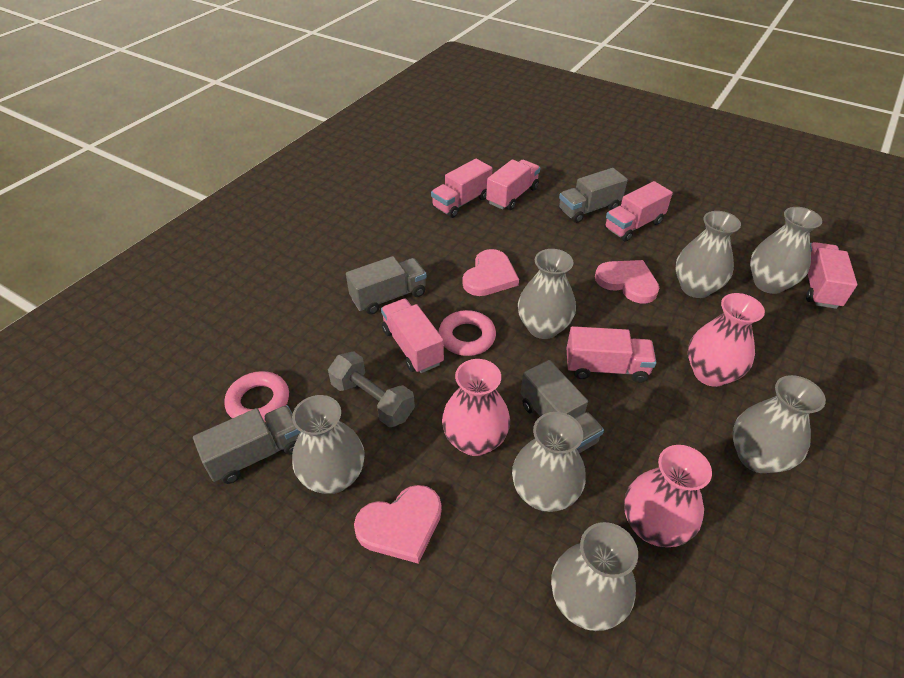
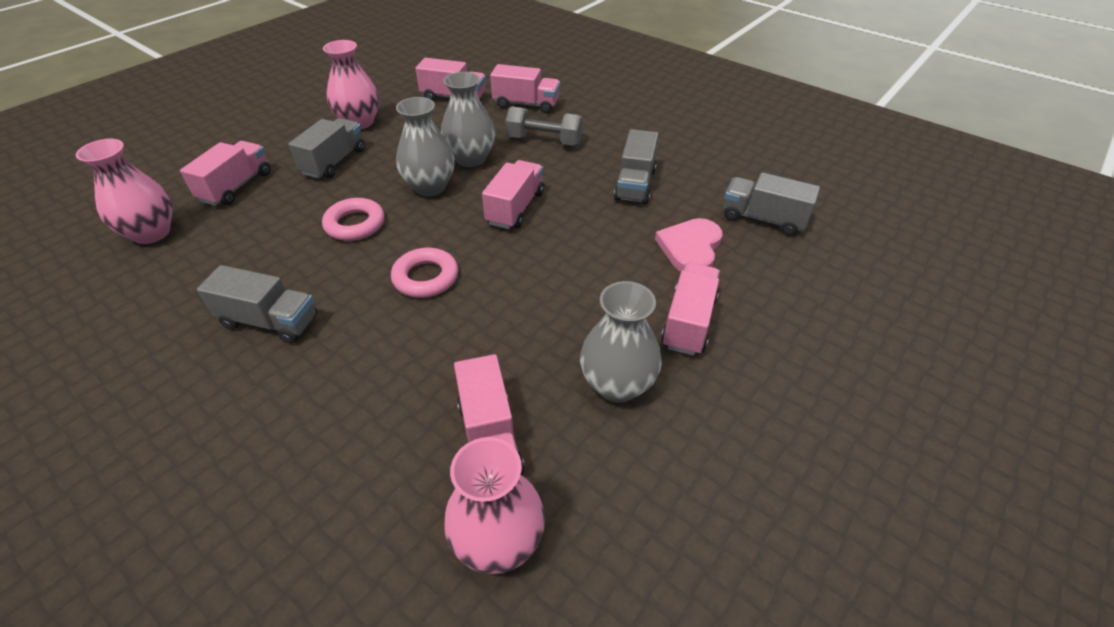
grey vase: 7 -> 3
pink heart: 3 -> 1

